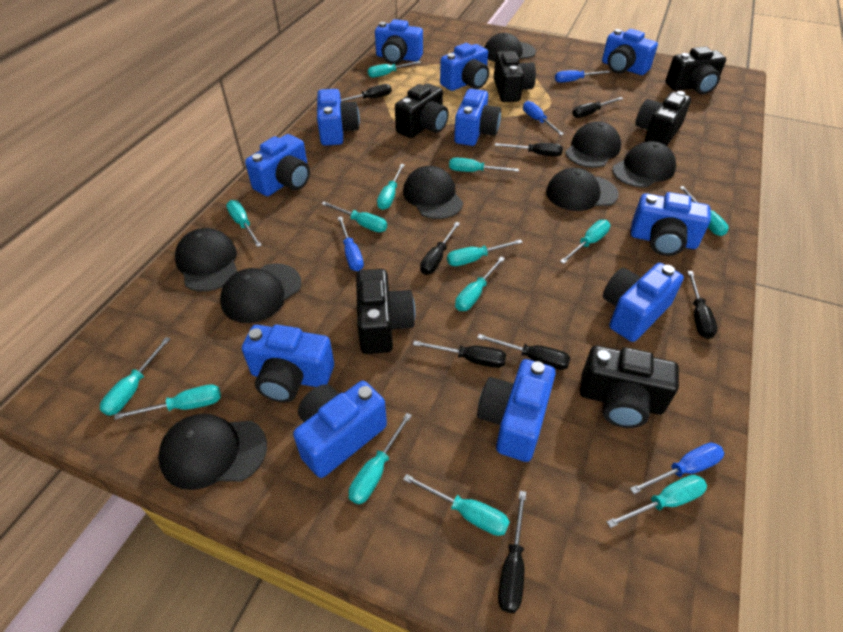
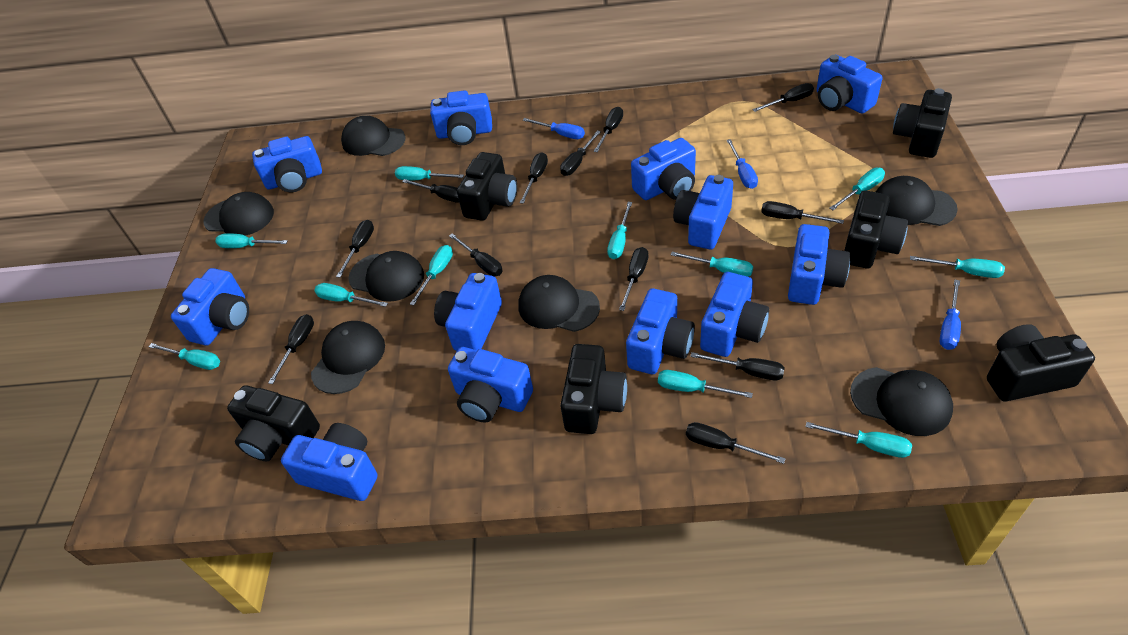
black cap: 8 -> 7
black screwdriver: 8 -> 12
blue camera: 11 -> 12
blue screwdriver: 4 -> 3
turquoise screwdriver: 14 -> 11

